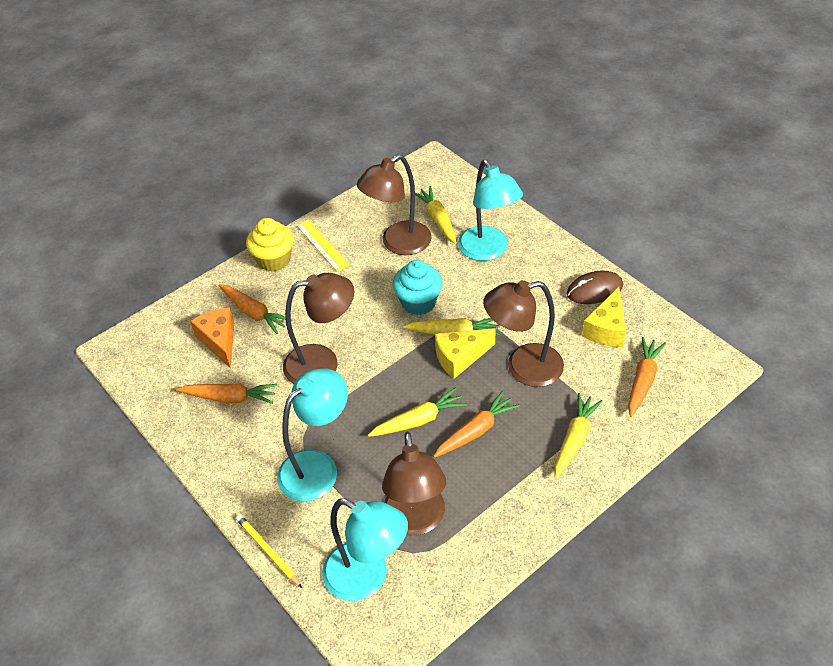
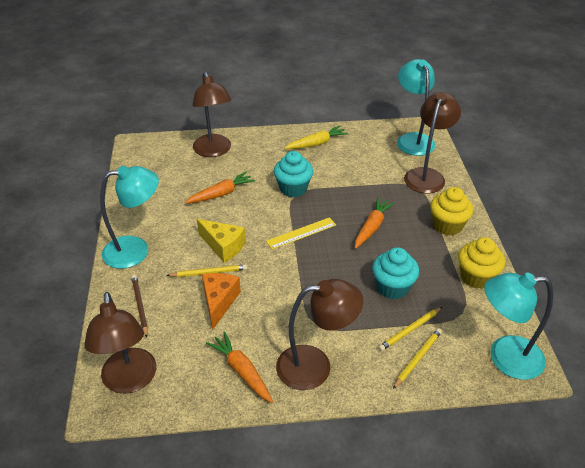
brown mouse: 1 -> 0
brown pencil: 0 -> 1
orange carrot: 4 -> 3
turquoise cupcake: 1 -> 2
yellow carrot: 4 -> 1
yellow cheese: 2 -> 1
yellow cupcake: 1 -> 2
yellow pencil: 1 -> 3

